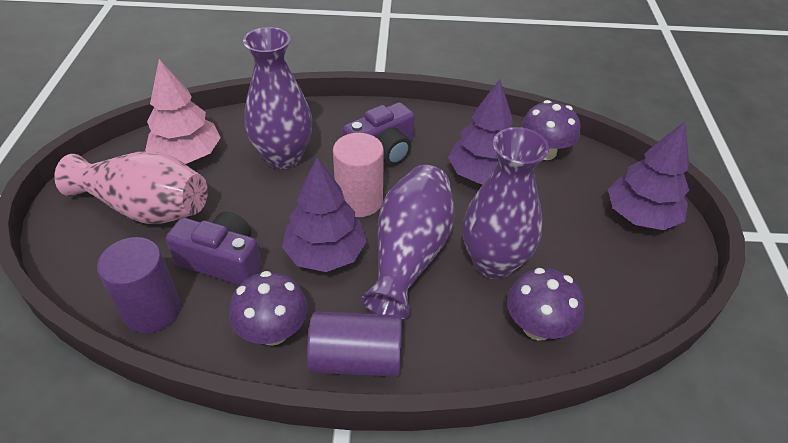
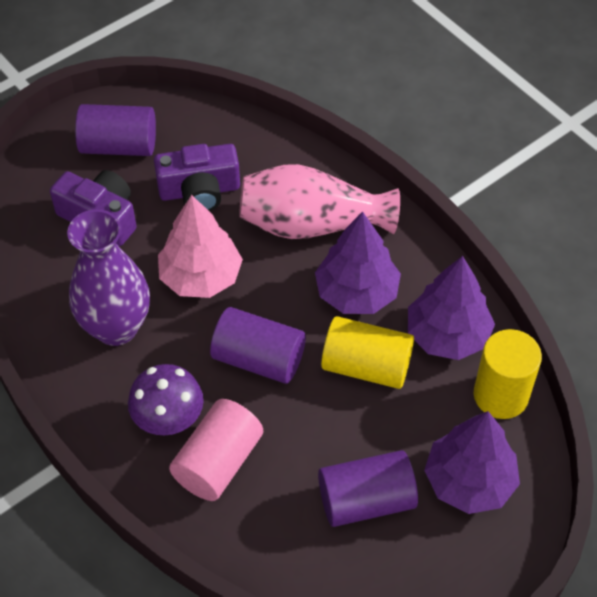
purple cylinder: 2 -> 3
purple mushroom: 3 -> 1
purple vase: 3 -> 1
yellow cylinder: 0 -> 2

